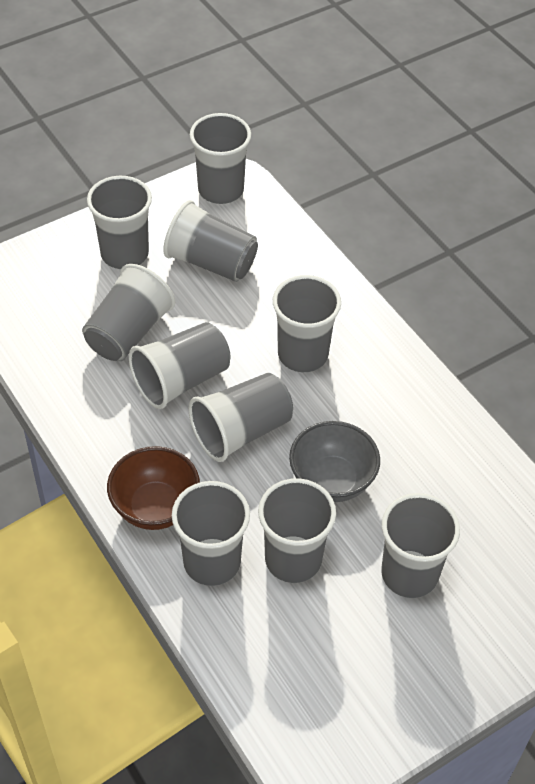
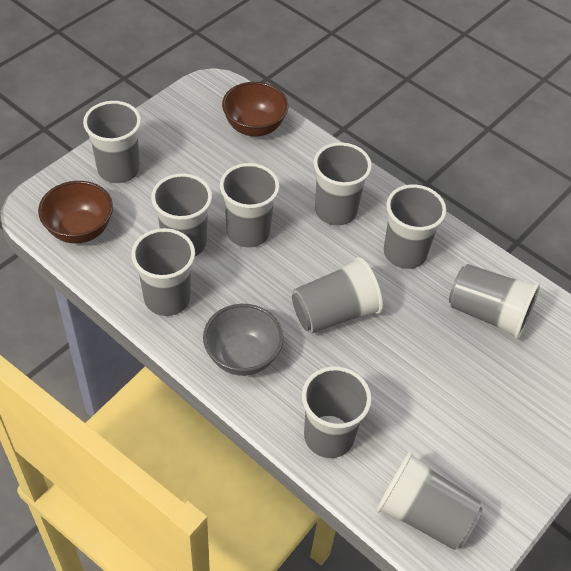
brown bowl: 1 -> 2

